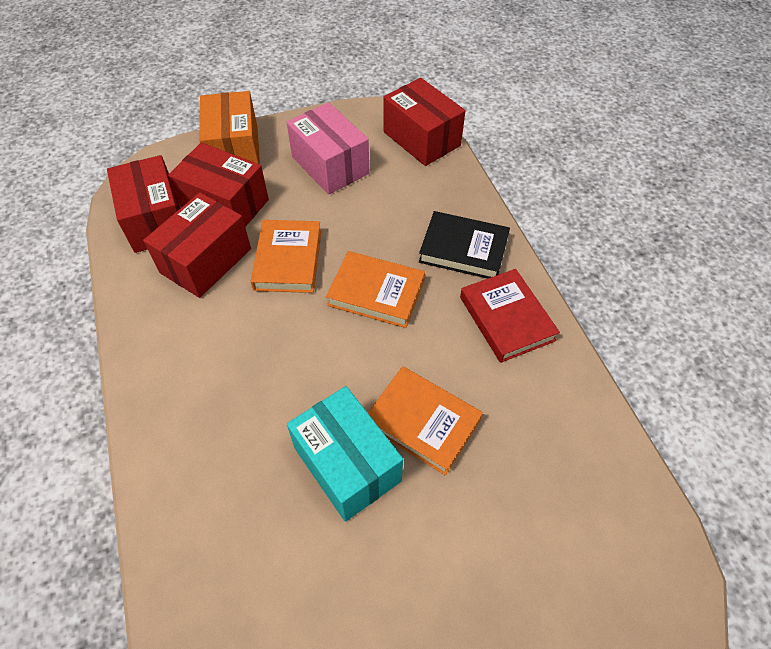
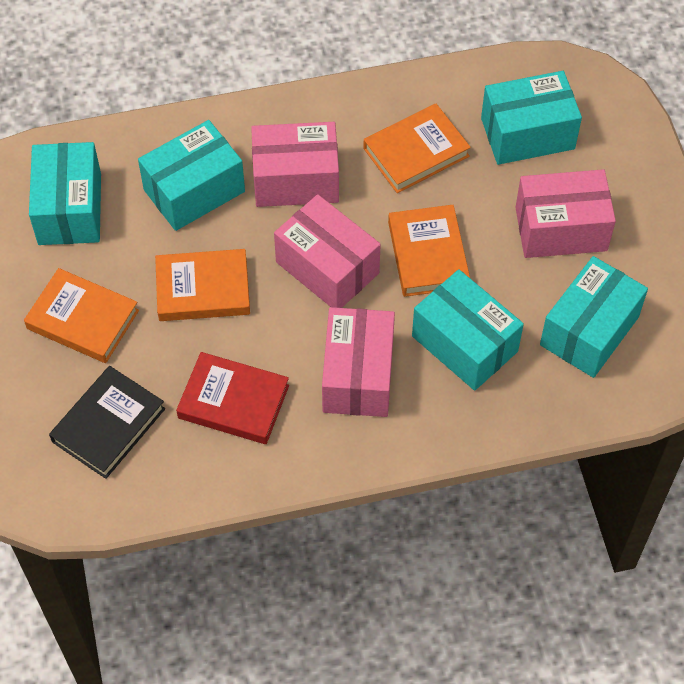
orange book: 3 -> 4
orange box: 1 -> 0
pink box: 1 -> 4
red box: 4 -> 0
turquoise box: 1 -> 5

